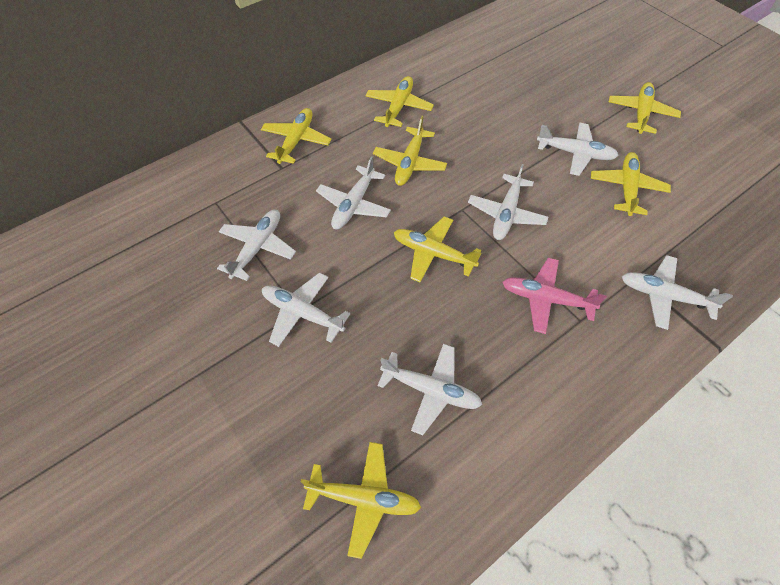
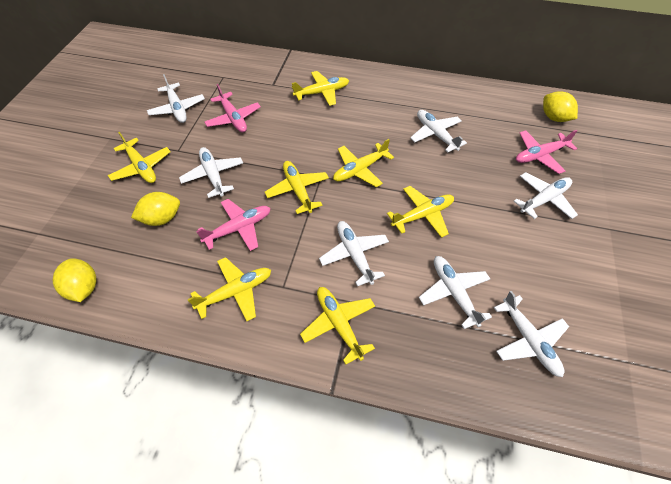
pink plane: 1 -> 3
yellow lemon: 0 -> 3

